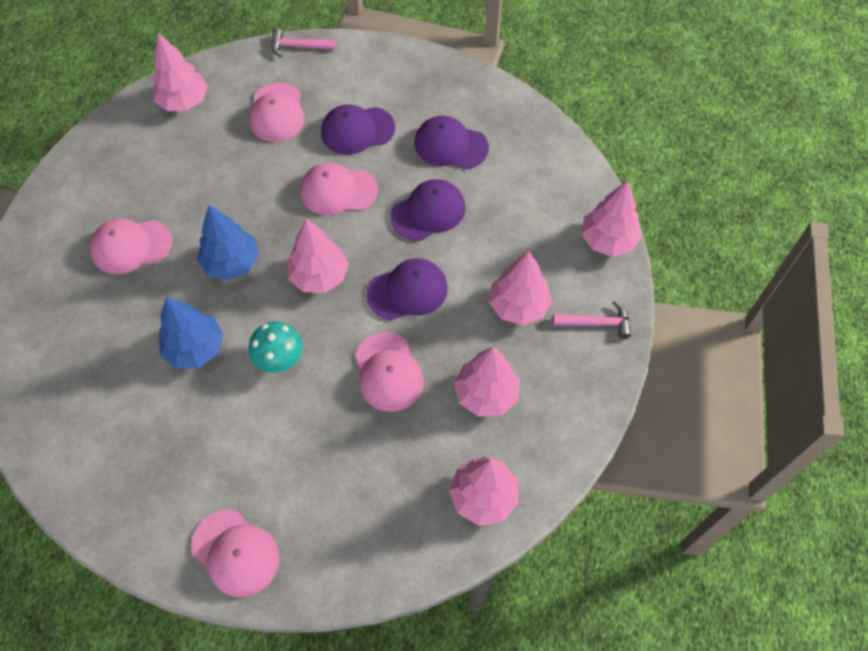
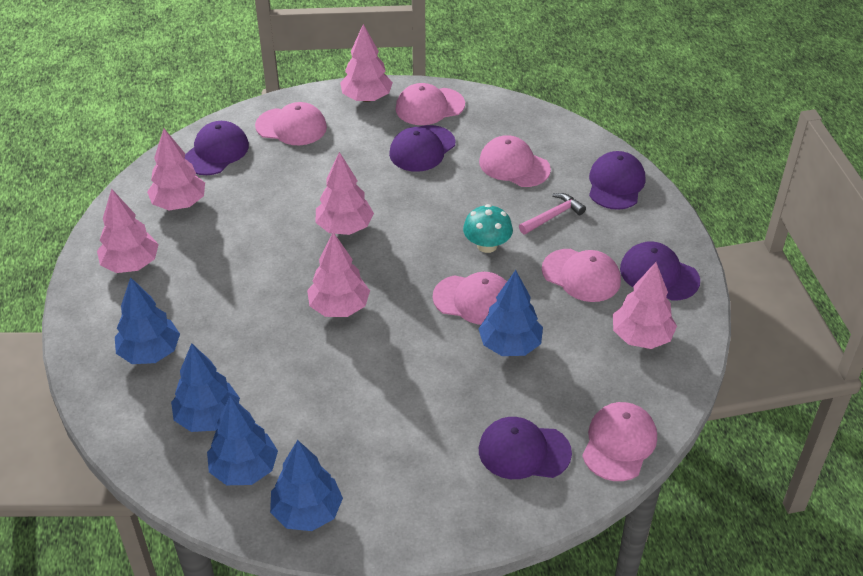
blue tree: 2 -> 5
pink cap: 5 -> 6
pink hammer: 2 -> 1
purple cap: 4 -> 5

